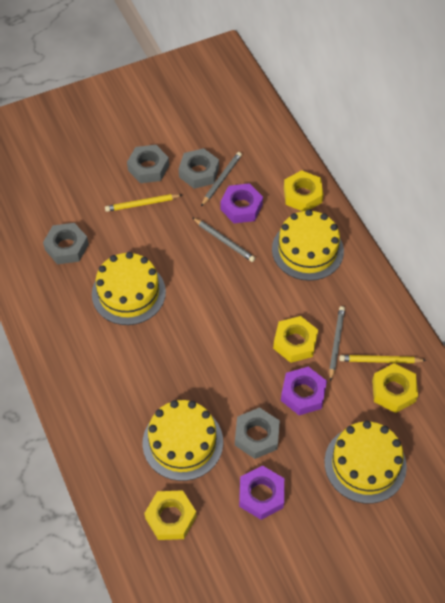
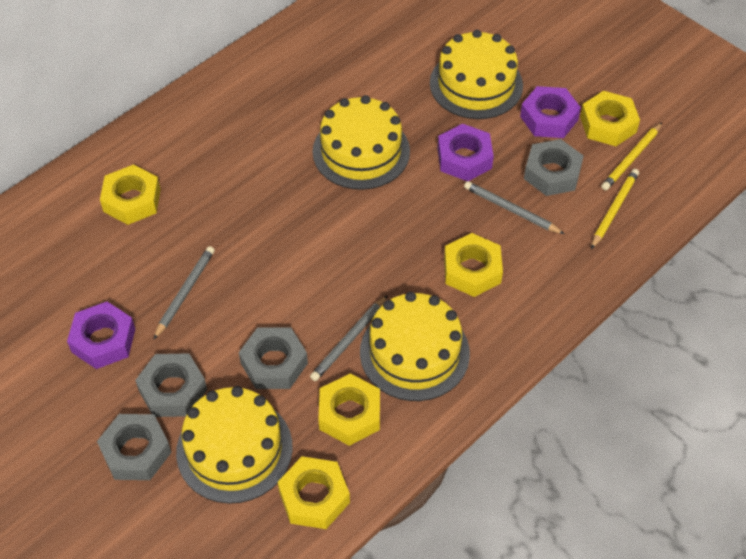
yellow nut: 4 -> 5

